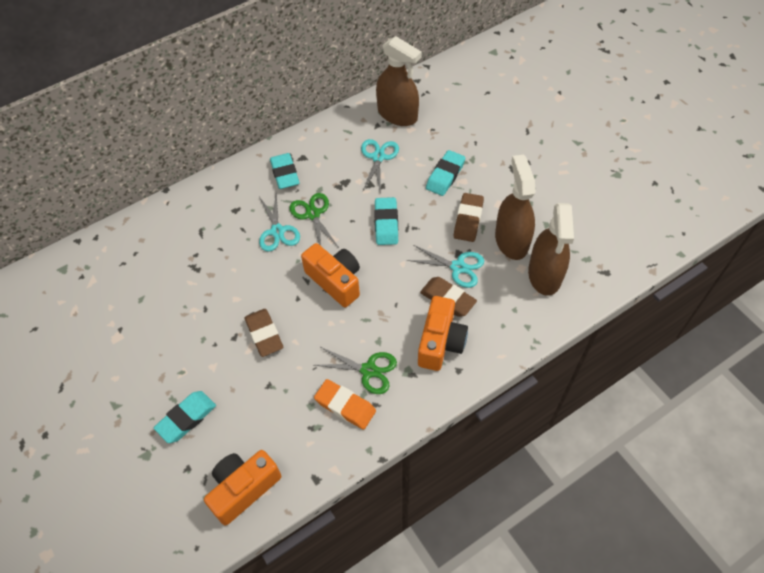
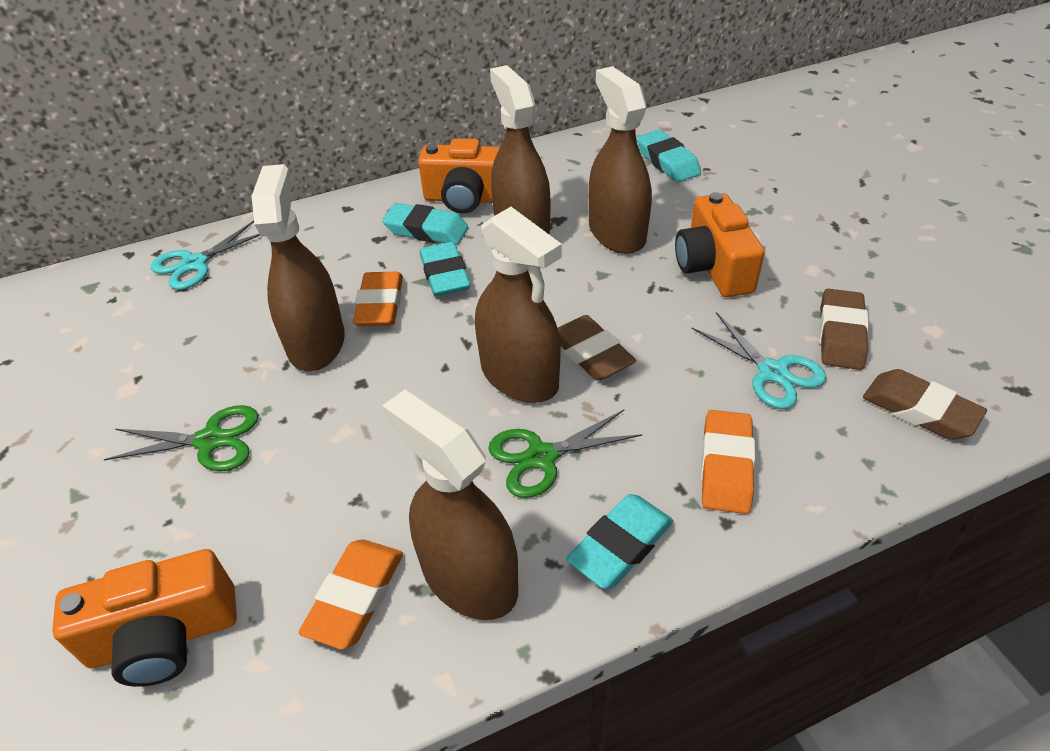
brown spray bottle: 3 -> 5
orange eraser: 1 -> 3
turquoise scissors: 3 -> 2

